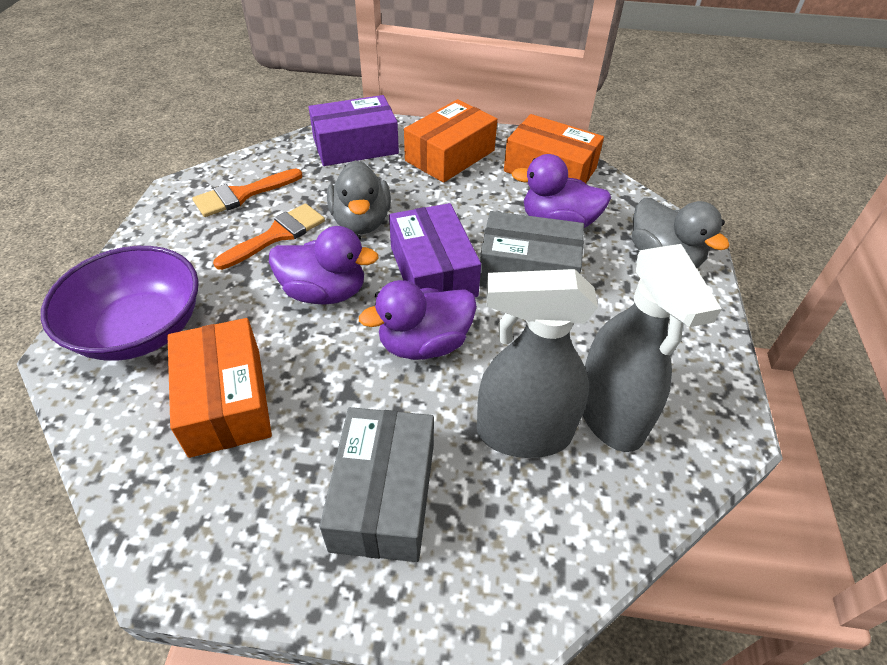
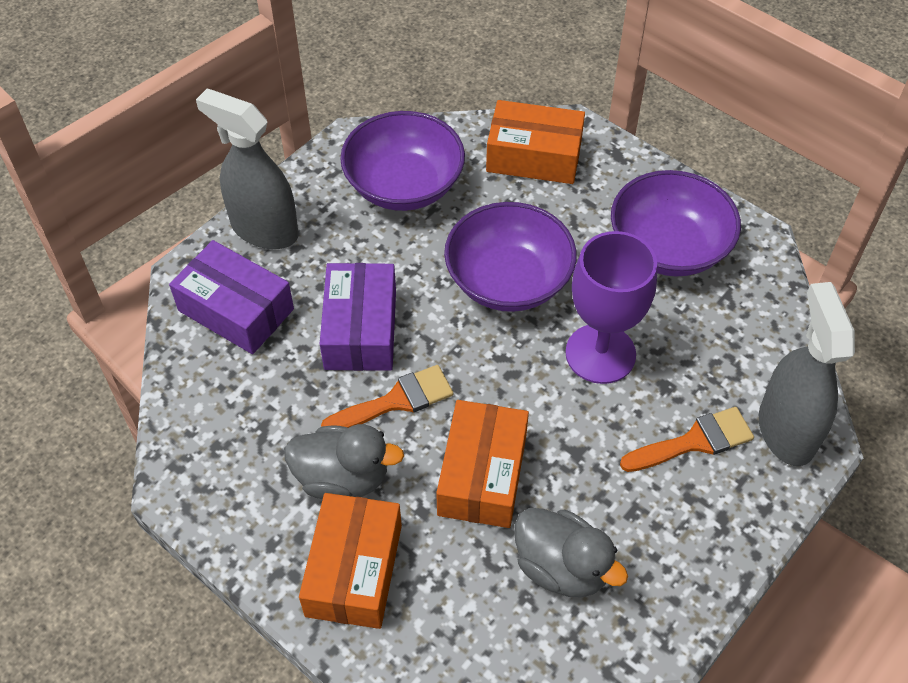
grey box: 2 -> 0
purple bowl: 1 -> 3
purple duck: 3 -> 0
purple goblet: 0 -> 1

